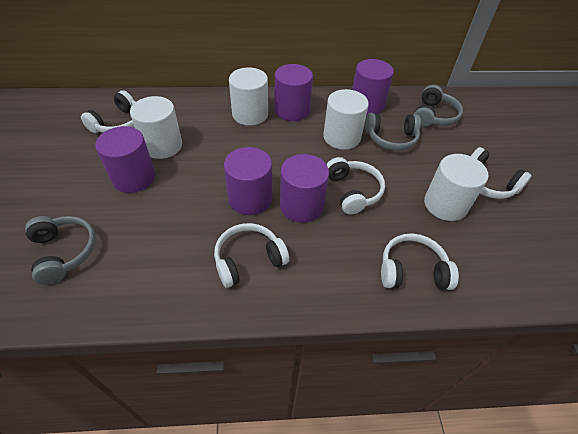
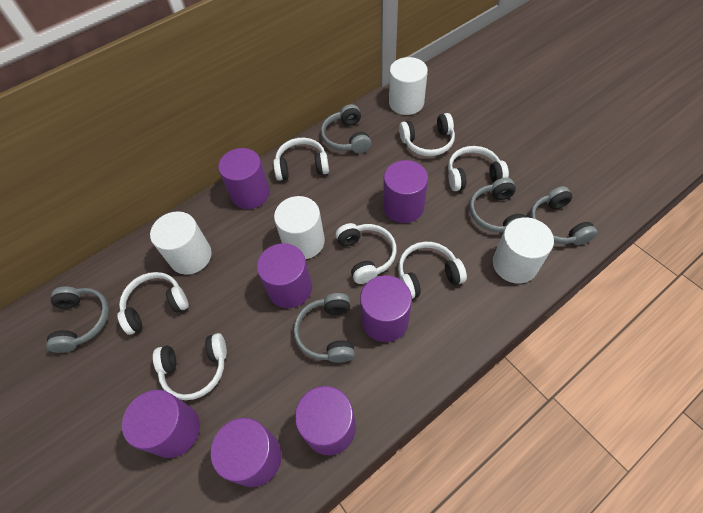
grey headphones: 3 -> 5
purple cylinder: 5 -> 7
white headphones: 5 -> 7

